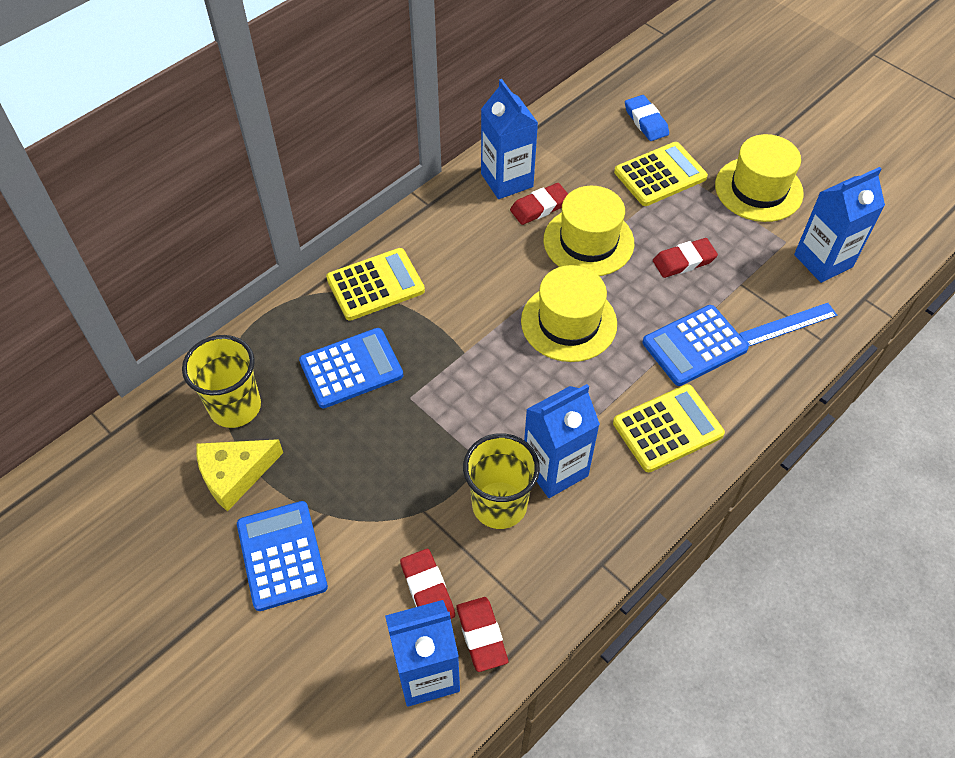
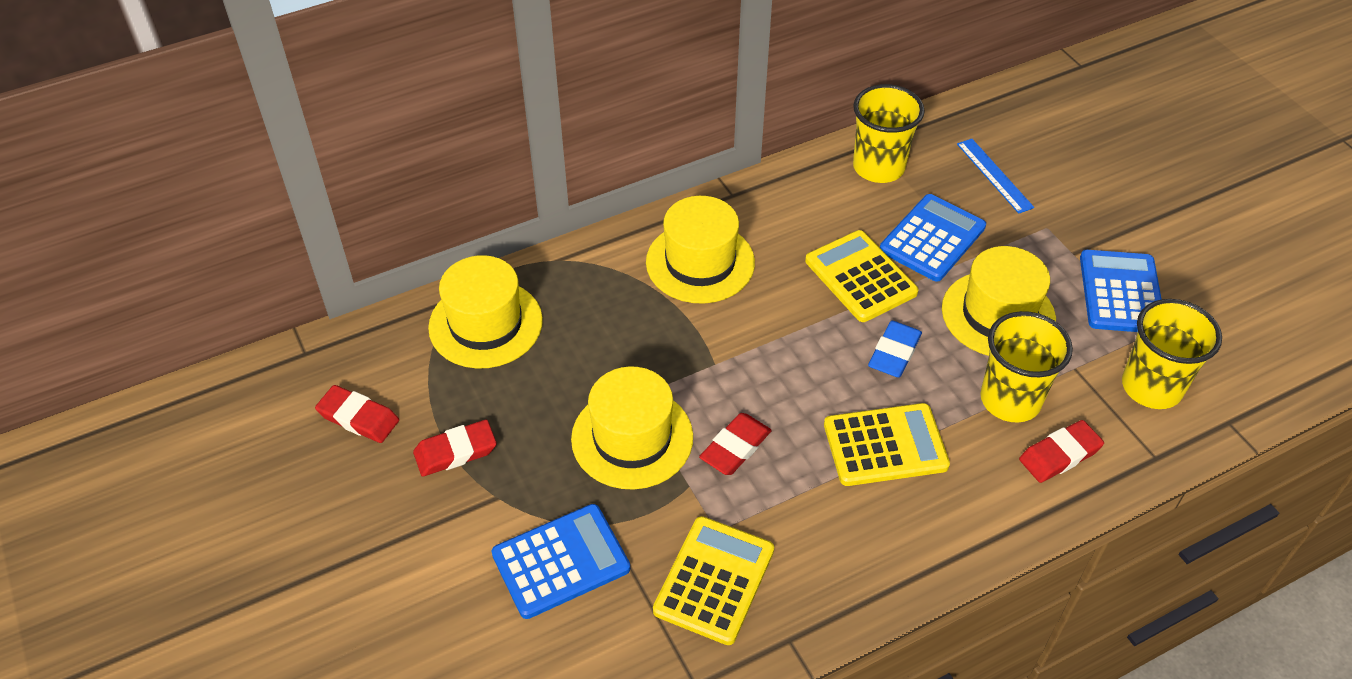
blue carton: 4 -> 0
yellow cheese: 1 -> 0
yellow cup: 2 -> 3
yellow hat: 3 -> 4

